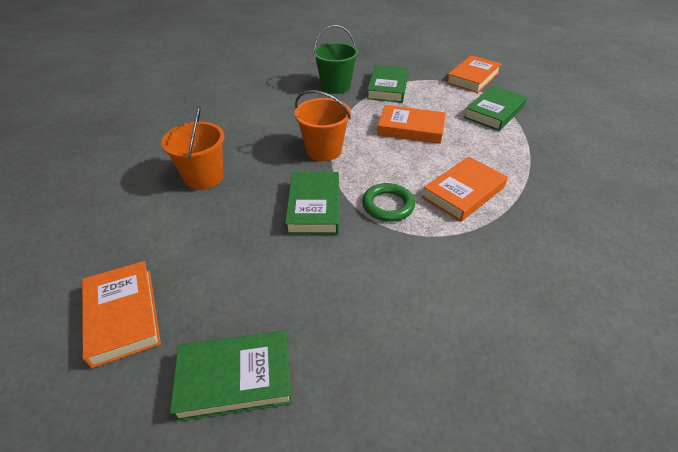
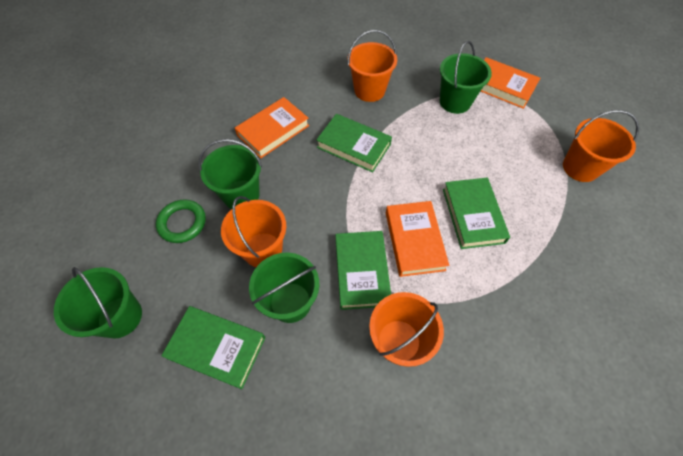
green bucket: 1 -> 4
orange book: 4 -> 3
orange bucket: 2 -> 4

